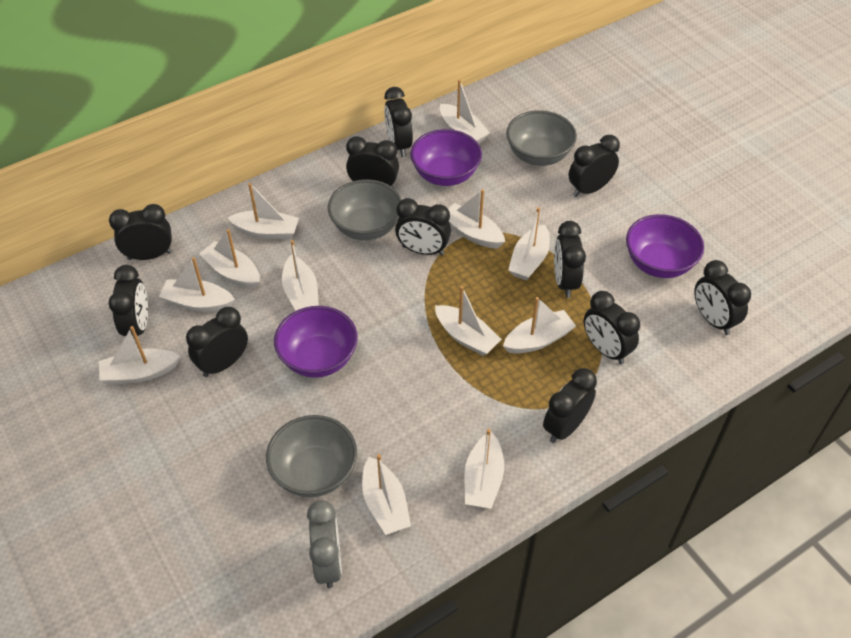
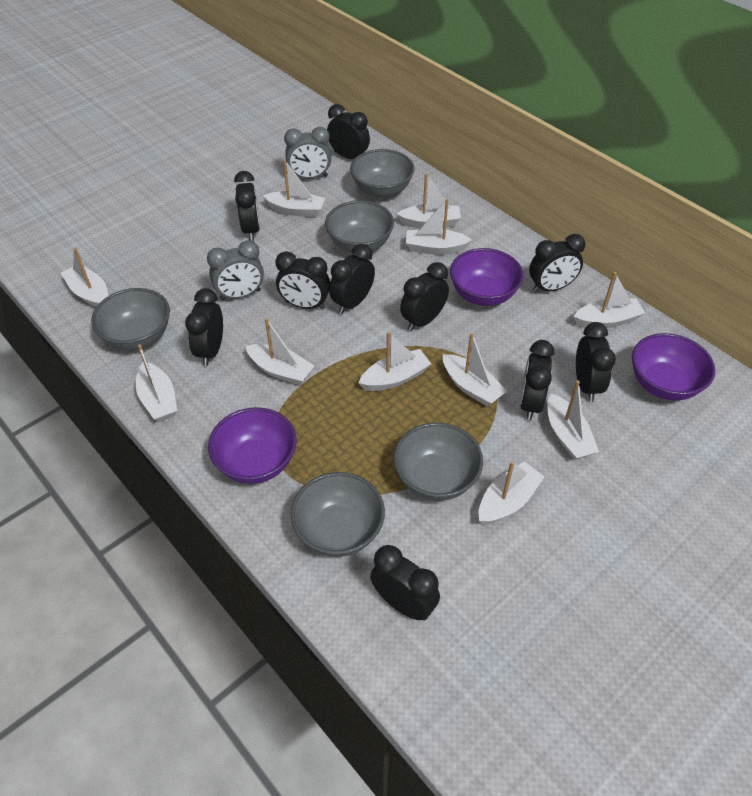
black clock: 11 -> 10
grey bowl: 3 -> 5
grey clock: 1 -> 2
white boat: 12 -> 11

